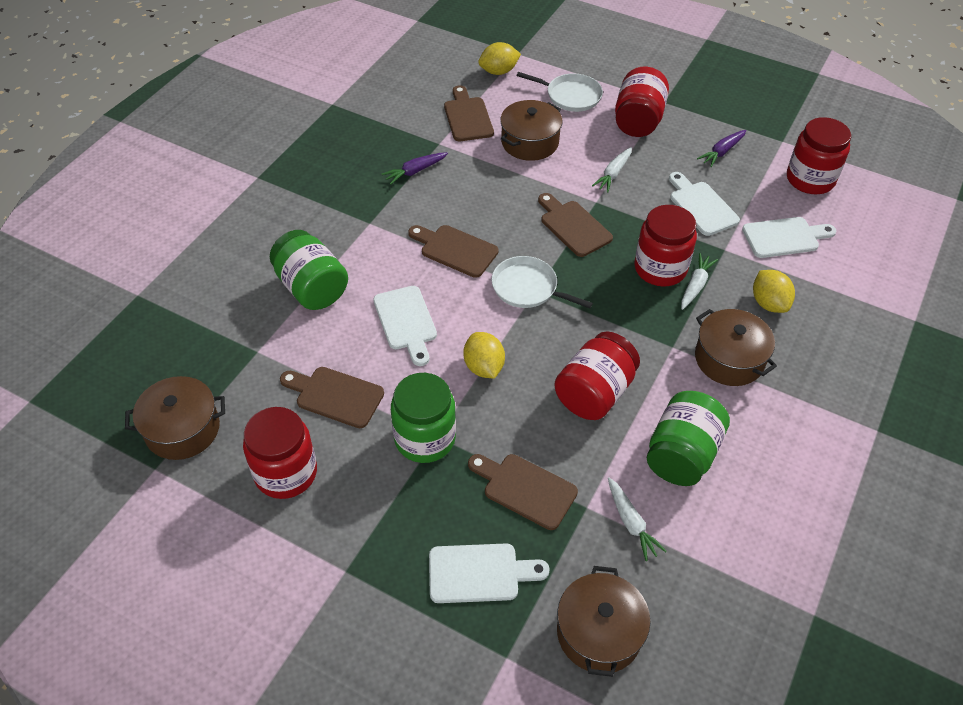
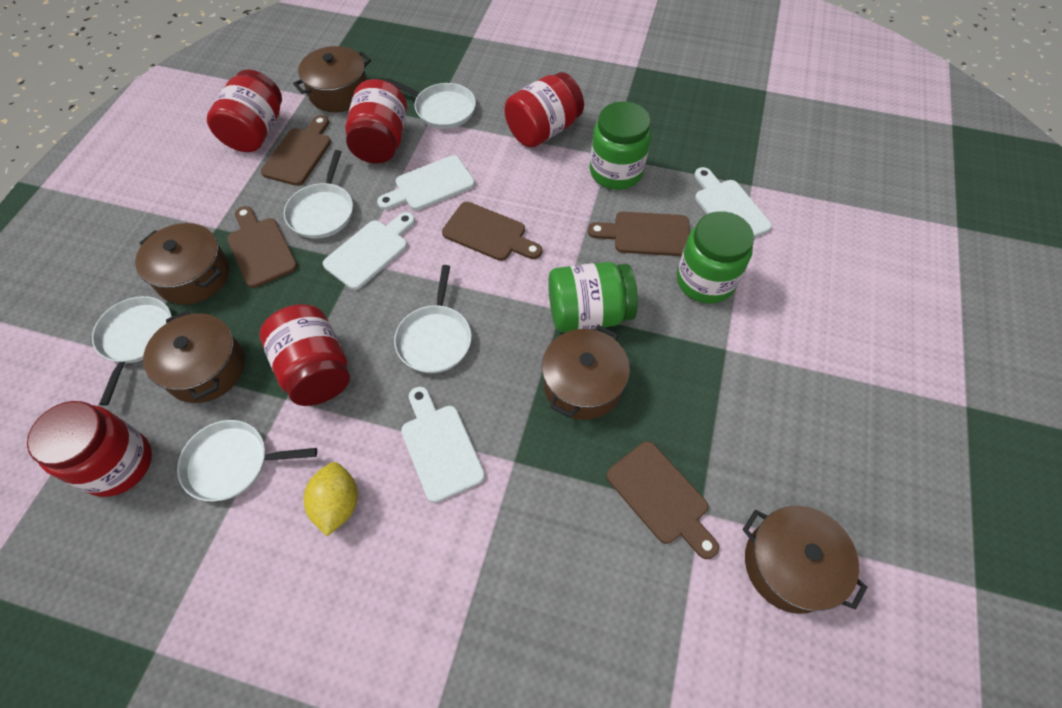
brown pot: 4 -> 5
purple carrot: 2 -> 0
white carrot: 3 -> 0
white pan: 2 -> 5
yellow lemon: 3 -> 1

